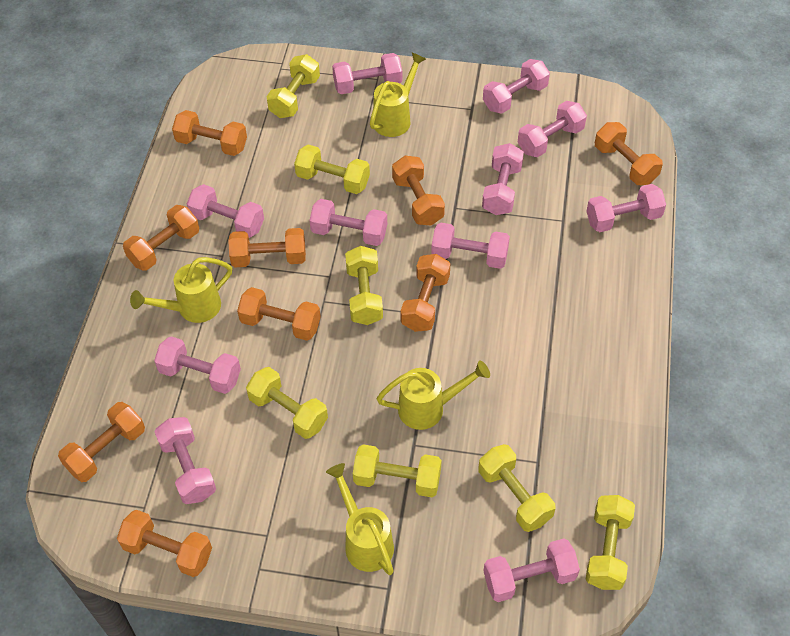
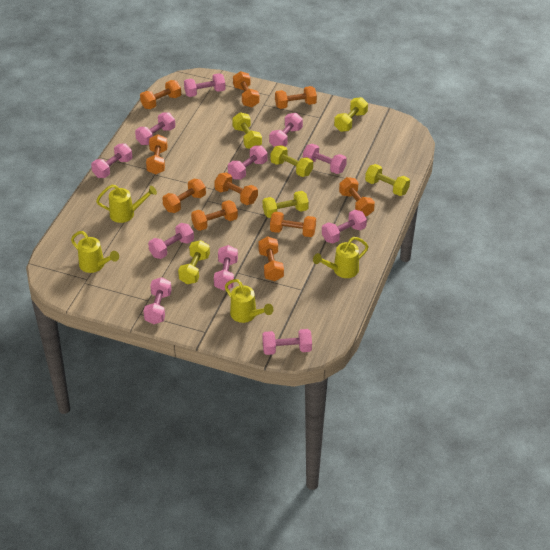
orange dumbbell: 9 -> 10
yellow dumbbell: 7 -> 6

